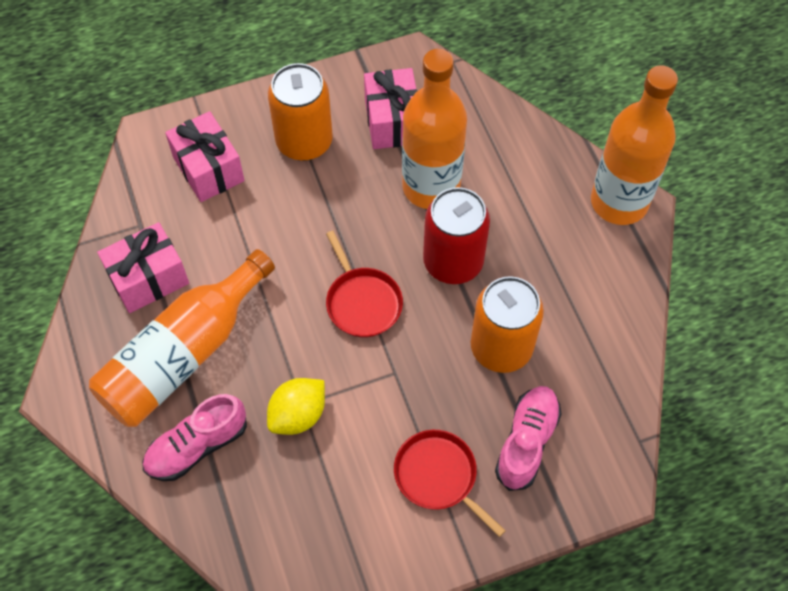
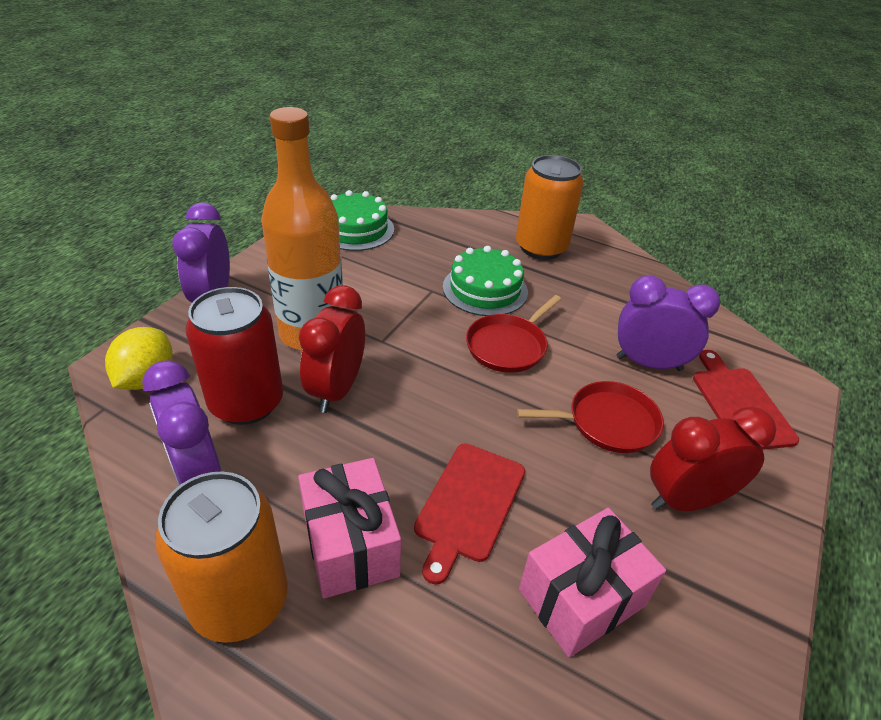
green cake: 0 -> 2
orange bottle: 3 -> 1
pink gift: 3 -> 2
pink shoe: 2 -> 0
purple clock: 0 -> 3
red clock: 0 -> 2
red cutting board: 0 -> 2

